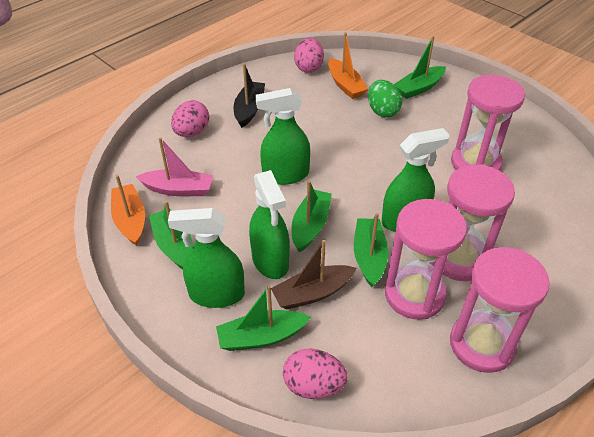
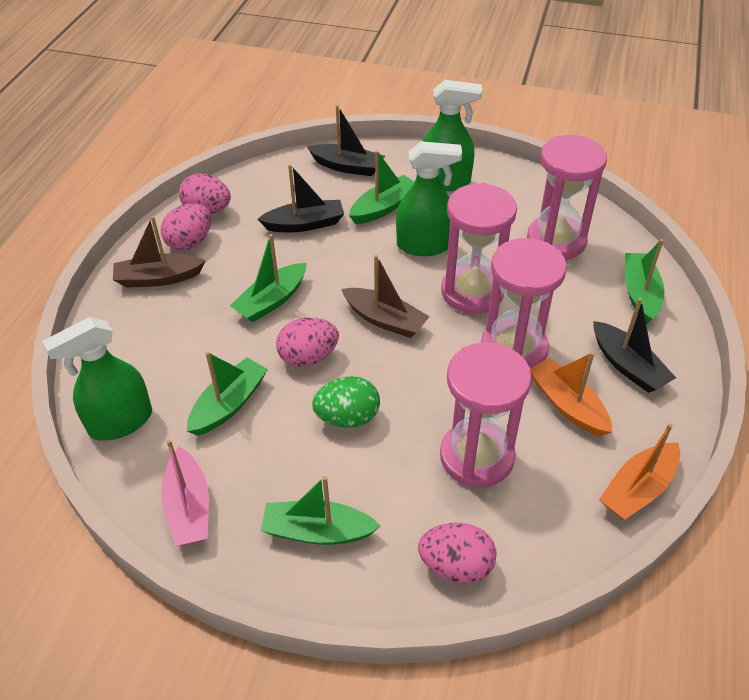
black boat: 1 -> 3
brown boat: 1 -> 2
green spray bottle: 4 -> 3
pink egg: 3 -> 4

